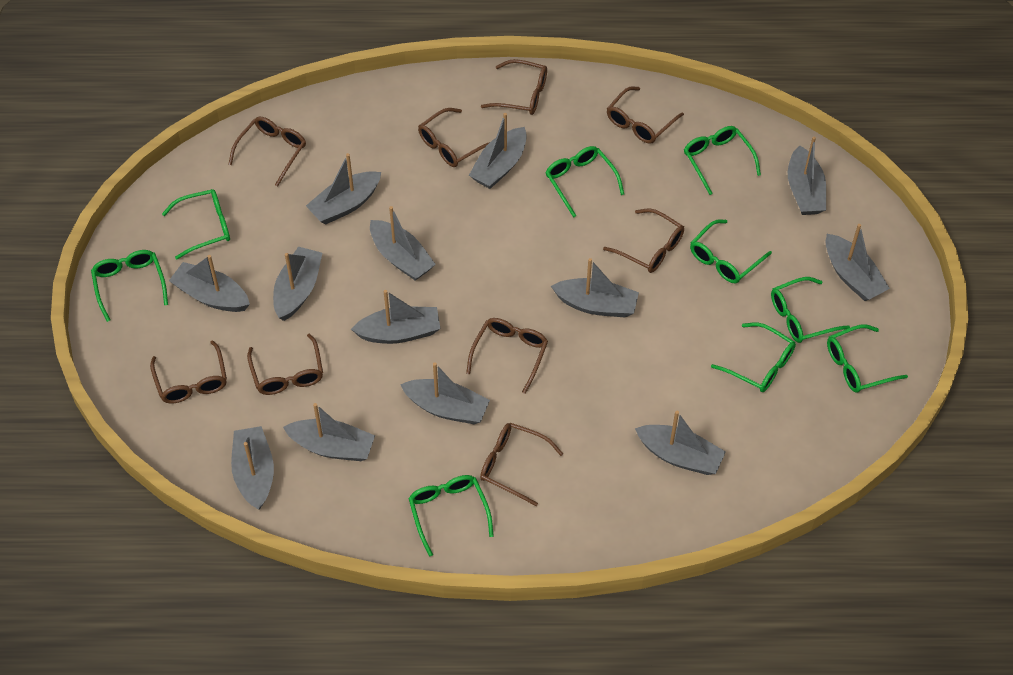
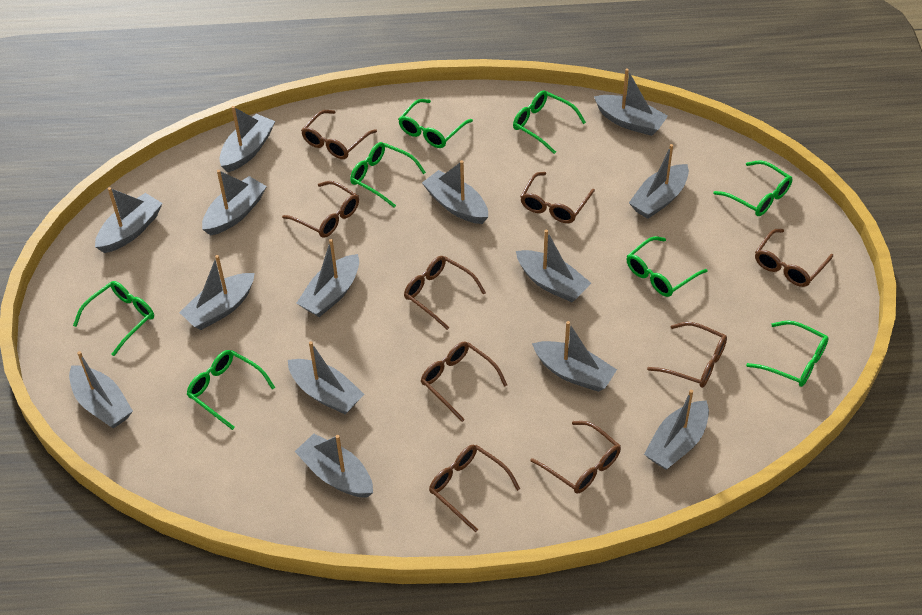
green glasses: 9 -> 8
grey boat: 13 -> 14

